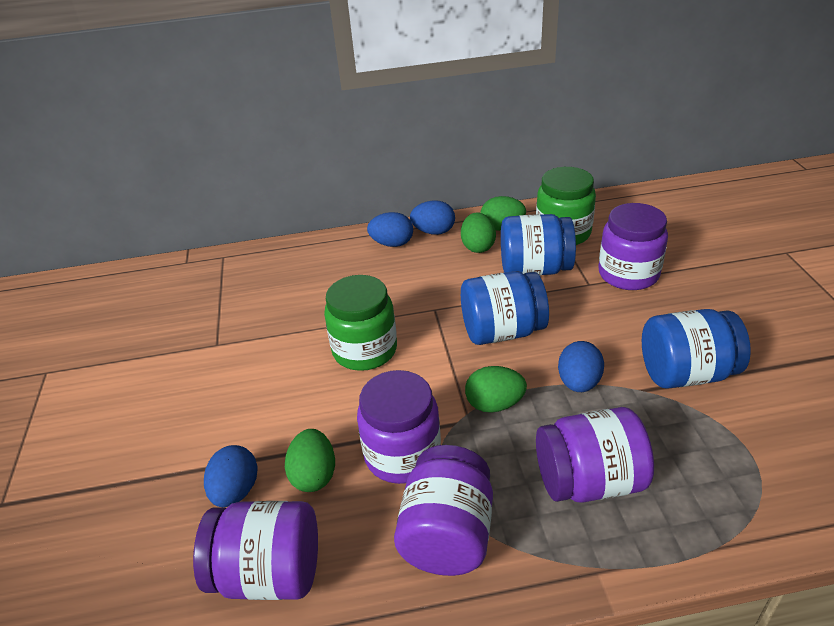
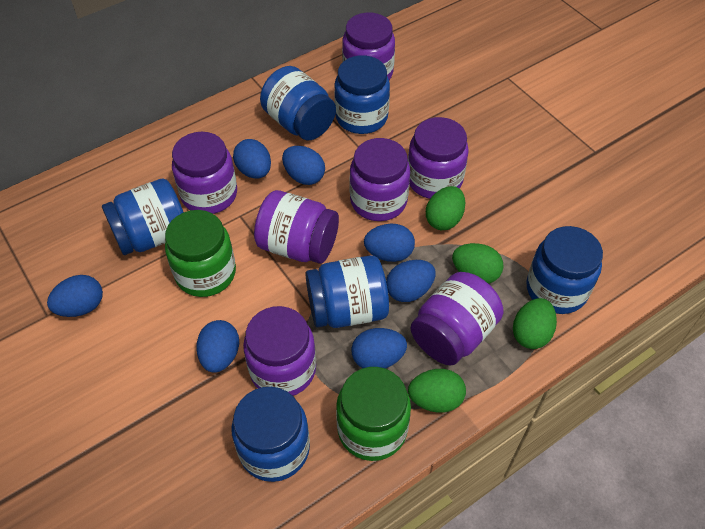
blue egg: 4 -> 7
blue jar: 3 -> 6
purple jar: 5 -> 7

